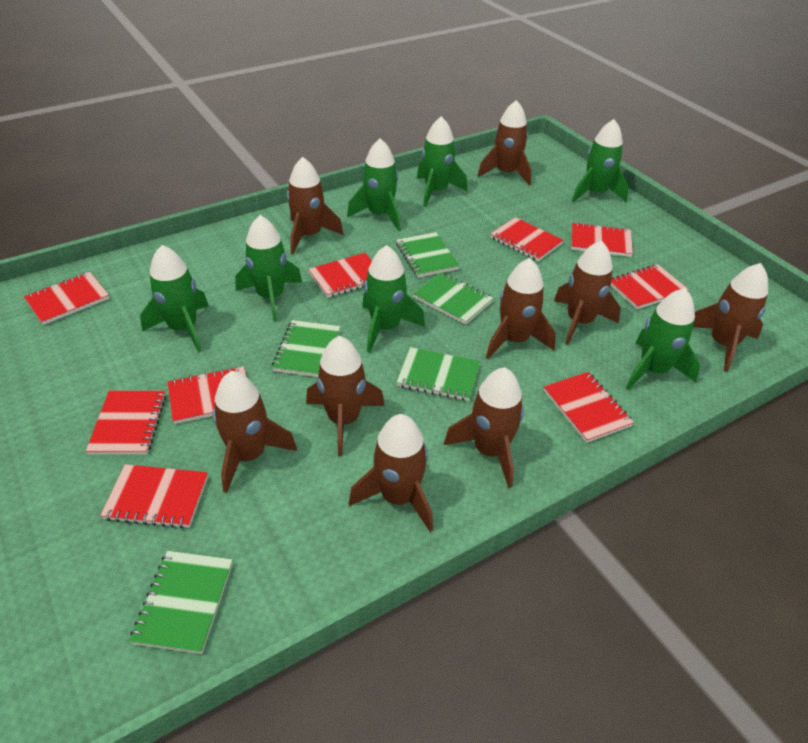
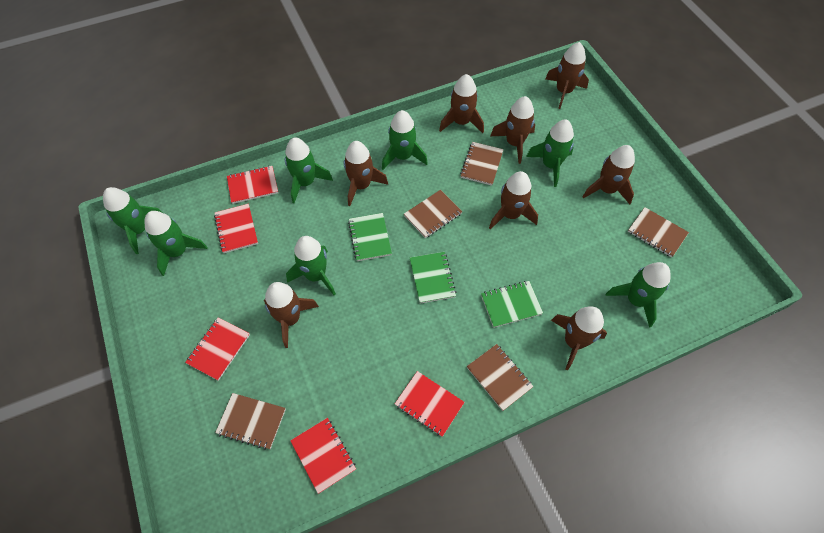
brown notebook: 0 -> 5
brown rocket: 9 -> 8
green notebook: 5 -> 3
red notebook: 9 -> 5

